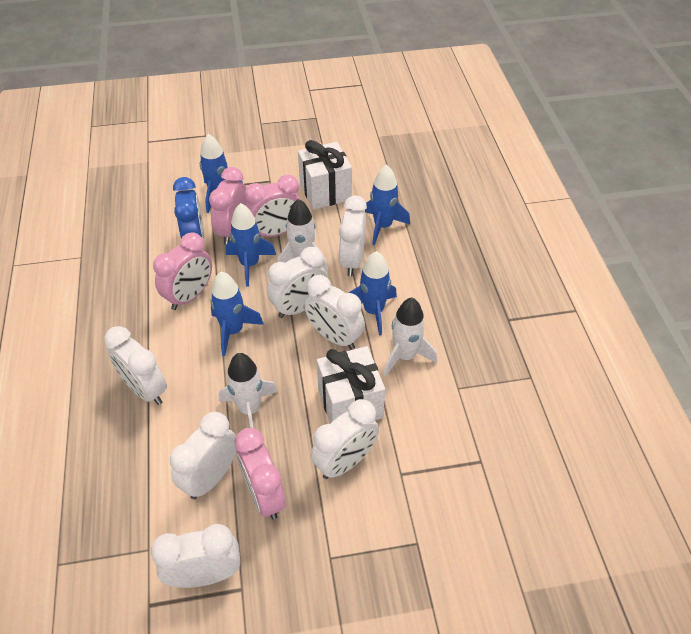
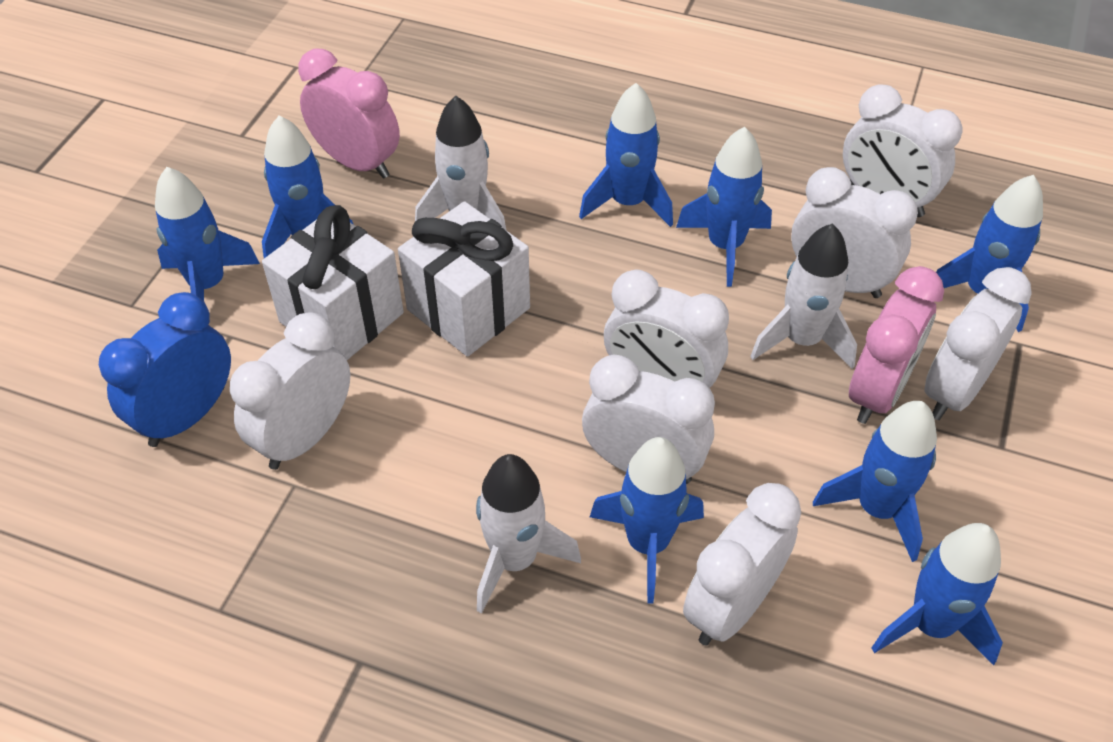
blue rocket: 5 -> 8
pink clock: 4 -> 2

